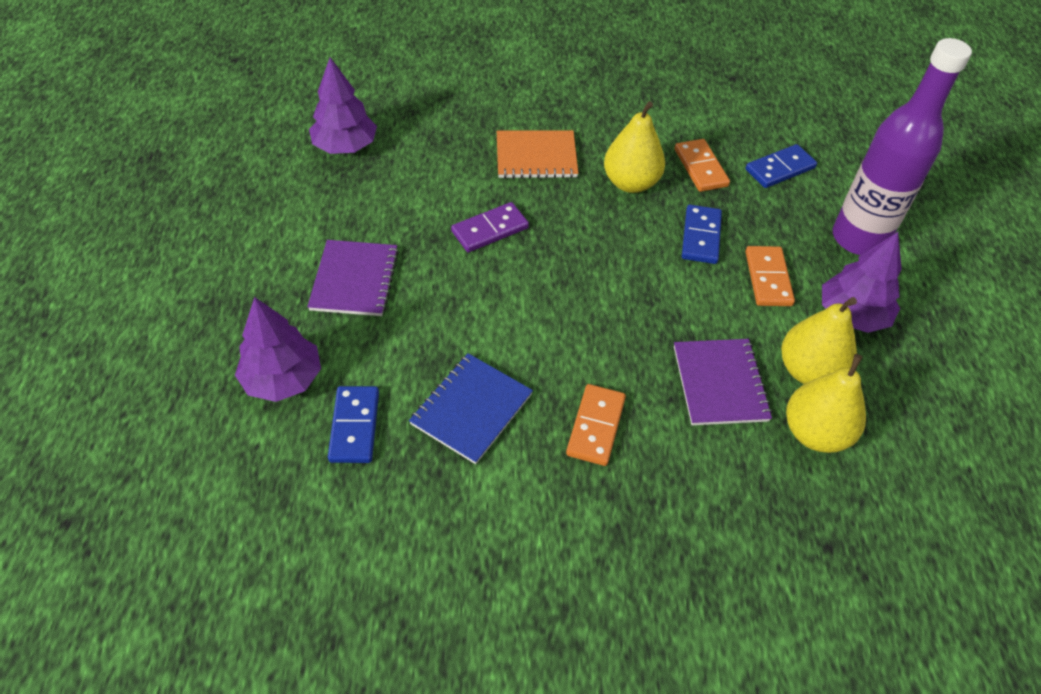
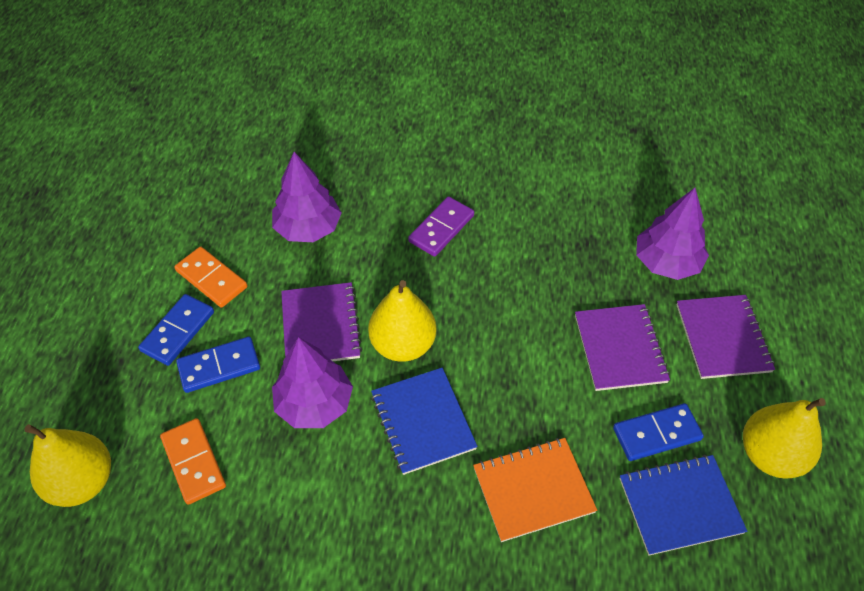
blue notebook: 1 -> 2
orange domino: 3 -> 2
purple bottle: 1 -> 0
purple notebook: 2 -> 3

